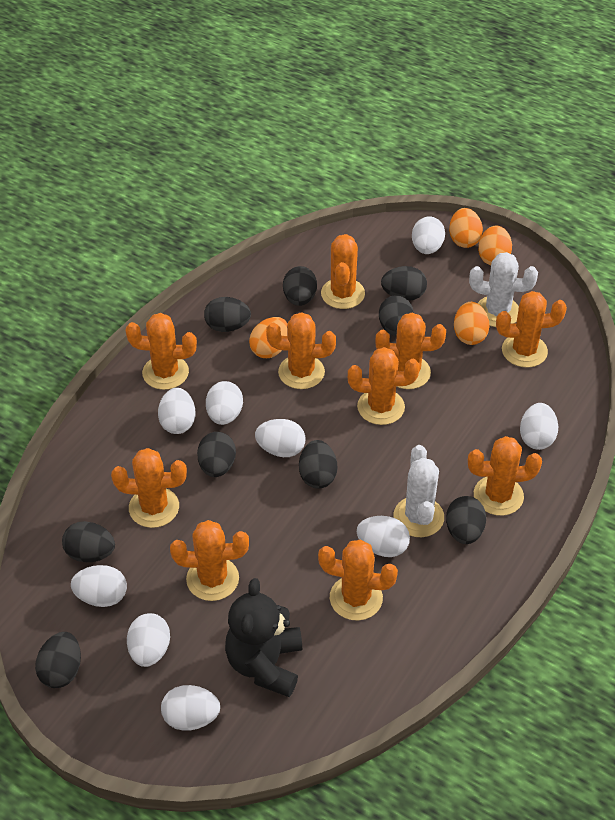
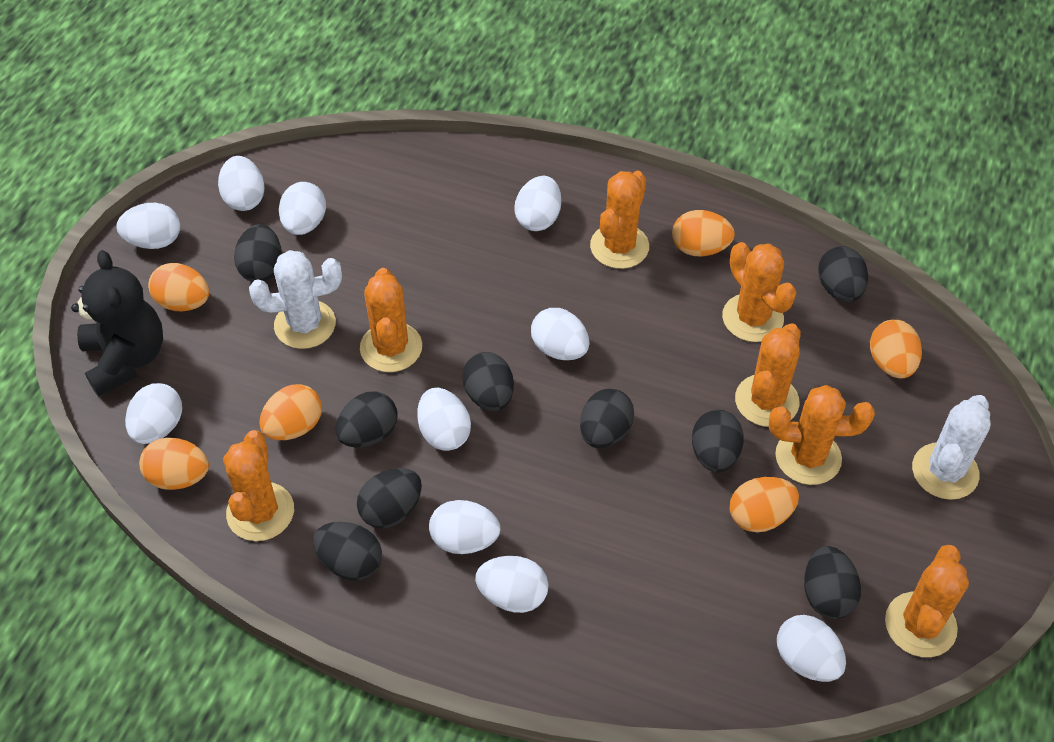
orange cactus: 10 -> 7
orange egg: 4 -> 6
white egg: 9 -> 10

